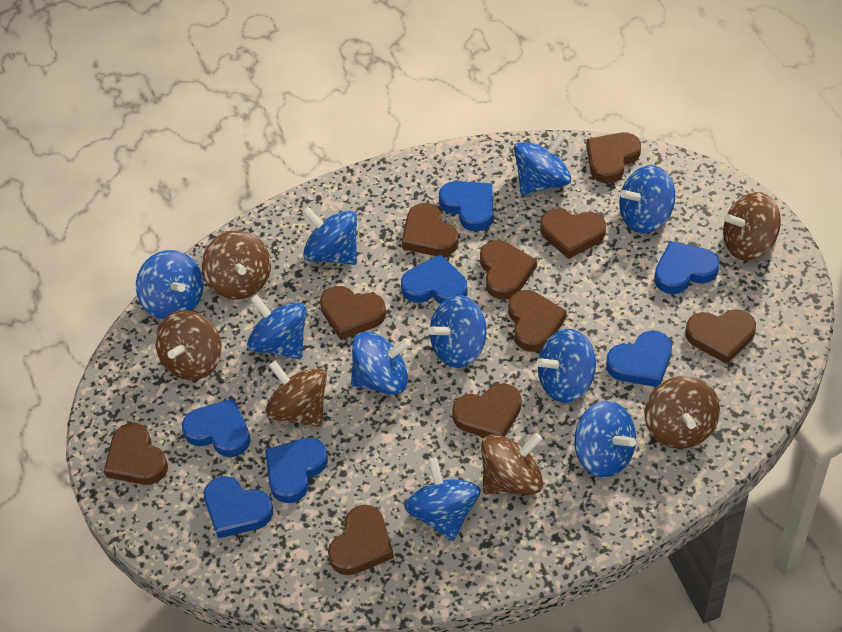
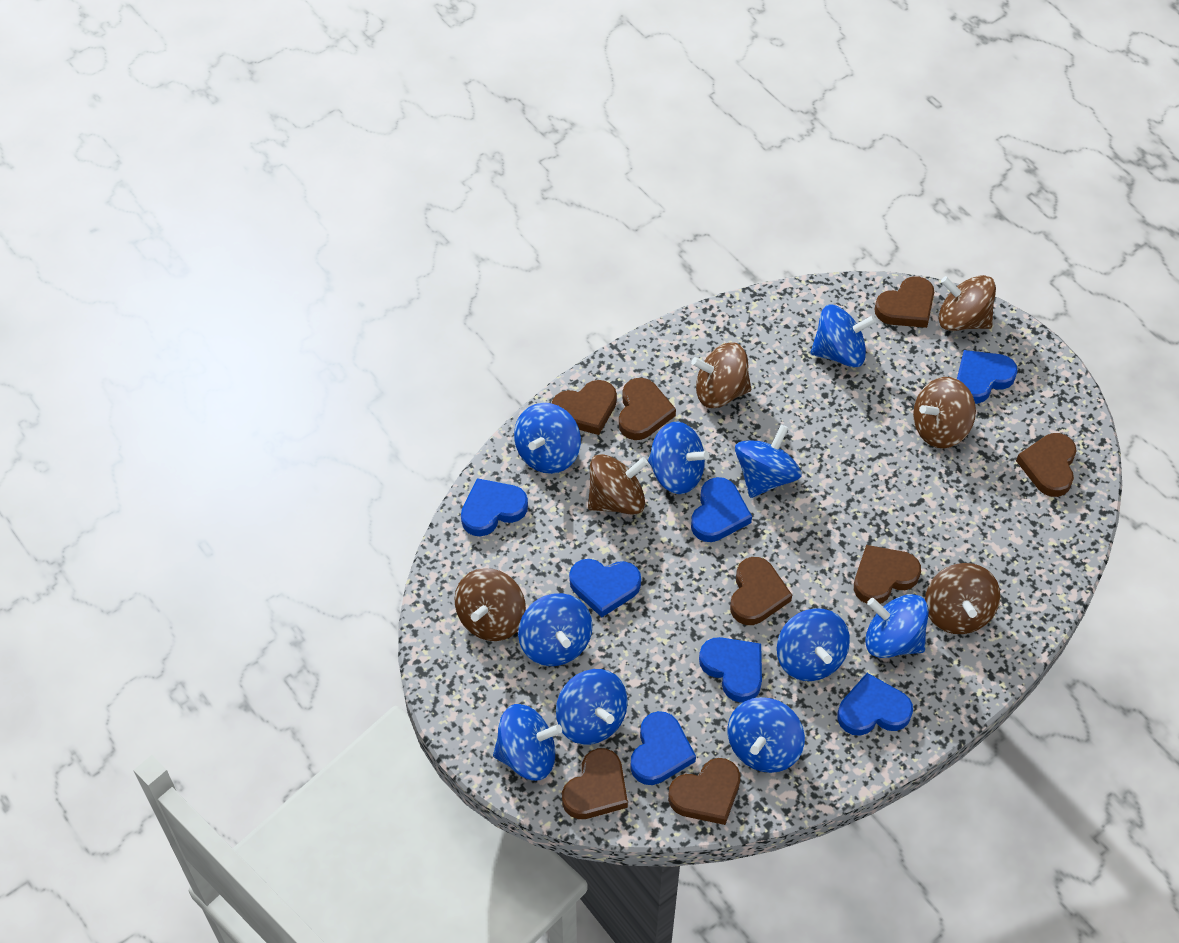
brown heart: 10 -> 8

